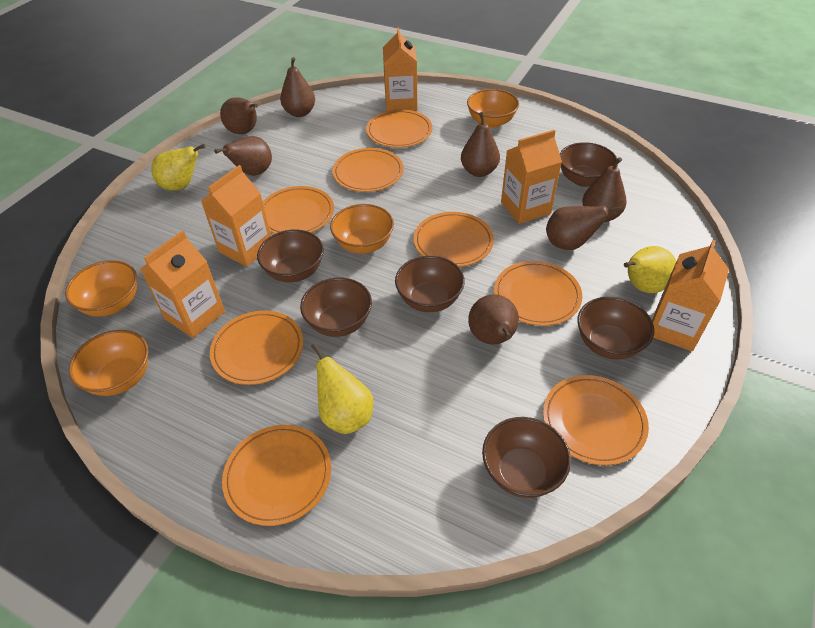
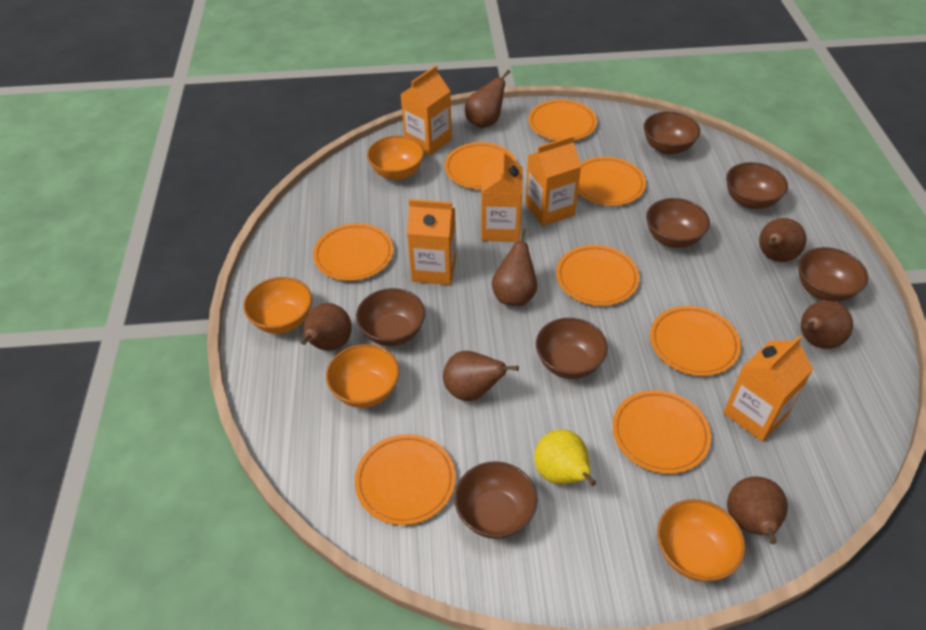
brown bowl: 6 -> 7
yellow pear: 3 -> 1

